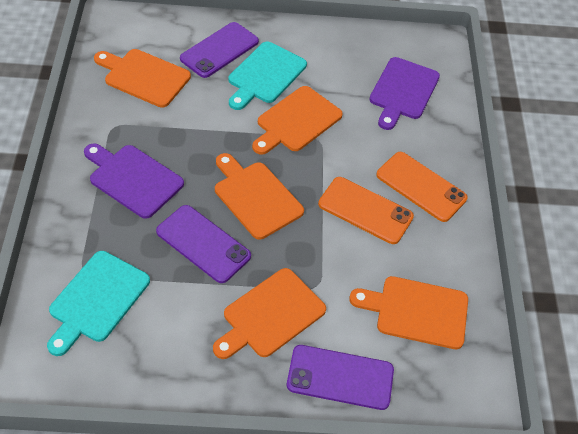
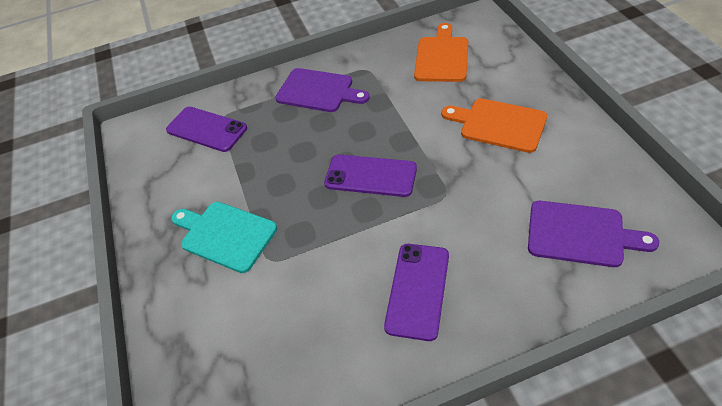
orange cutting board: 5 -> 2
orange phone: 2 -> 0
turquoise cutting board: 2 -> 1

